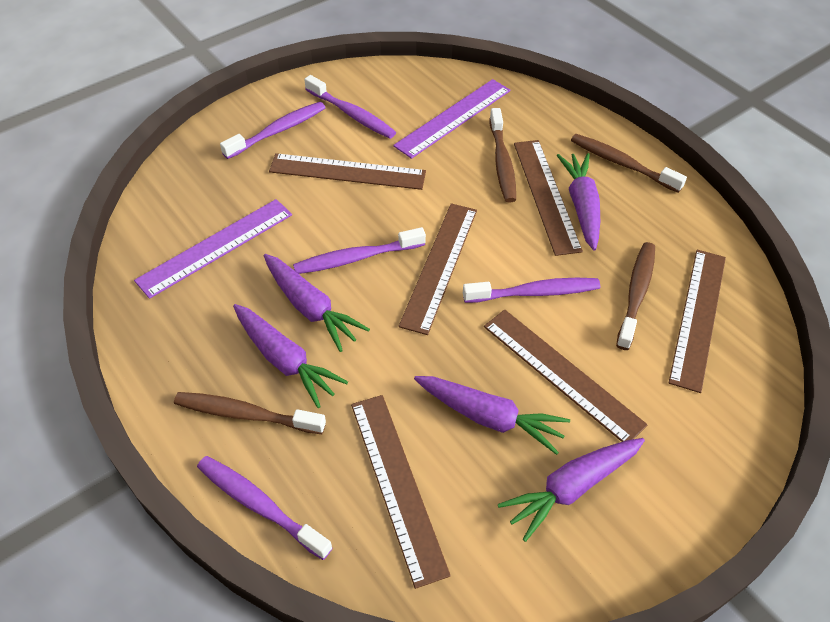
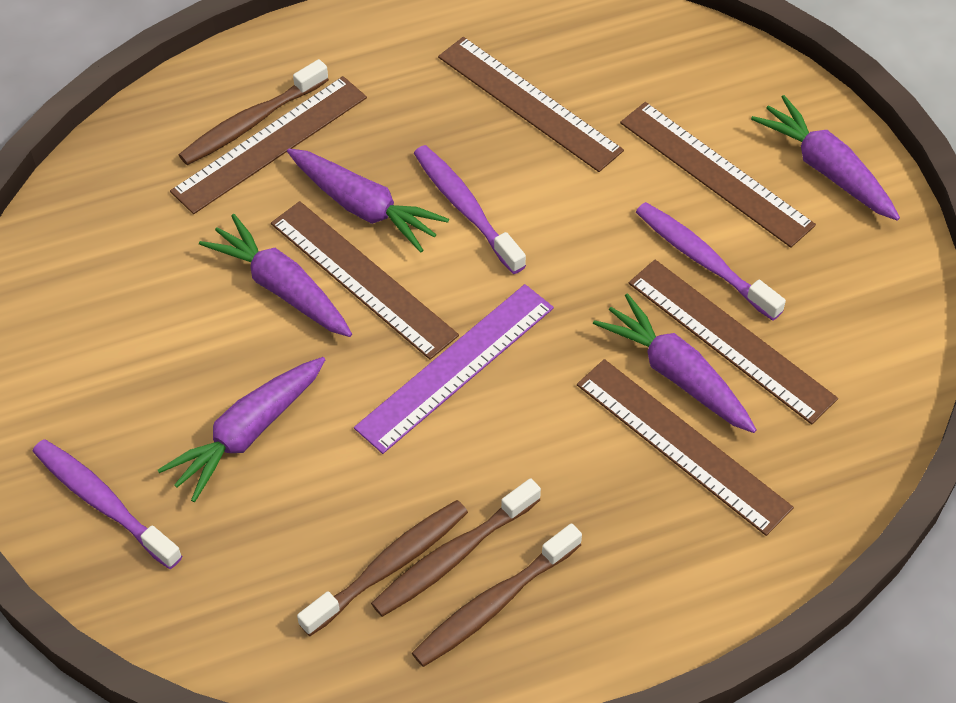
purple ruler: 2 -> 1
purple toothbrush: 5 -> 3

